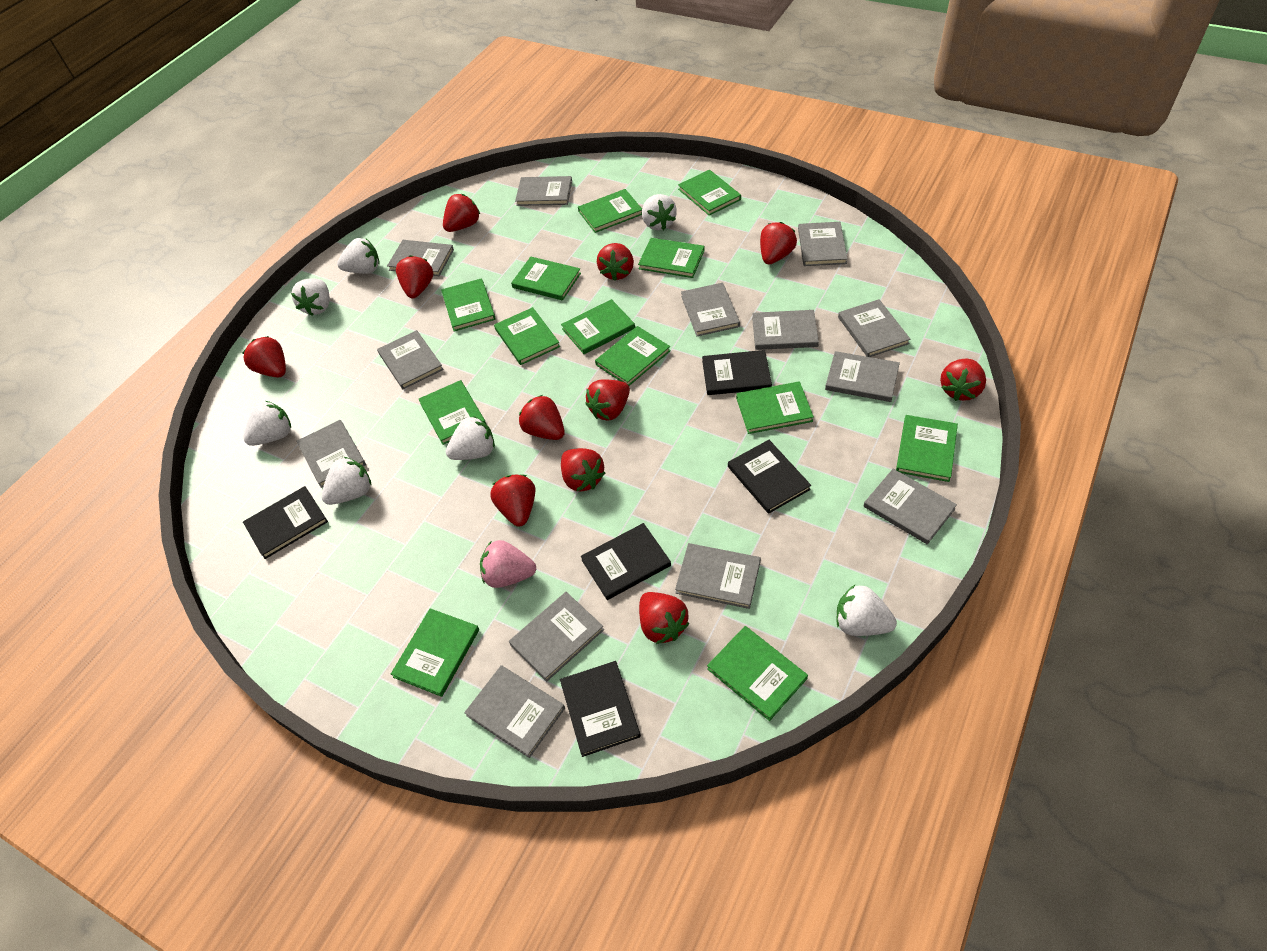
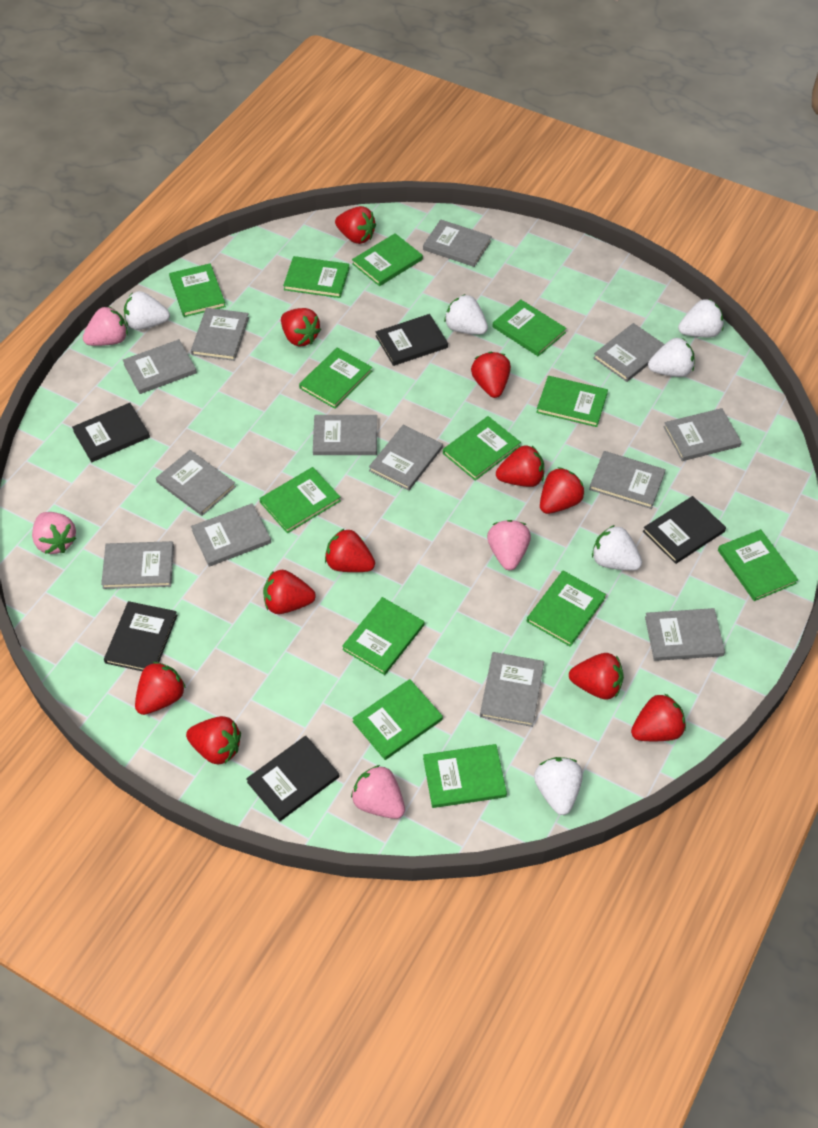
pink strawberry: 1 -> 4
white strawberry: 7 -> 6

